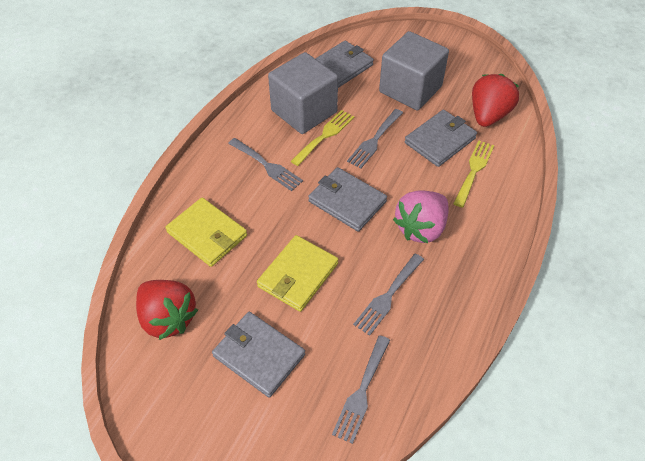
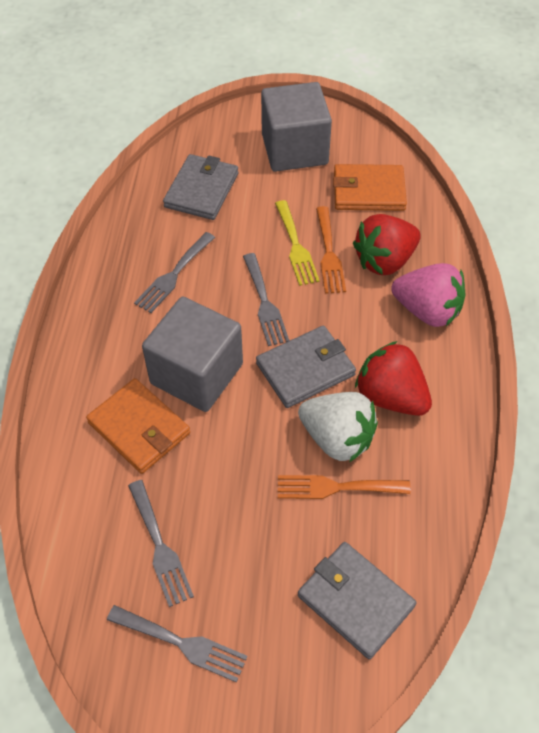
grey wallet: 4 -> 3
orange fork: 0 -> 2
orange wallet: 0 -> 2
white strawberry: 0 -> 1
yellow fork: 2 -> 1
yellow wallet: 2 -> 0

